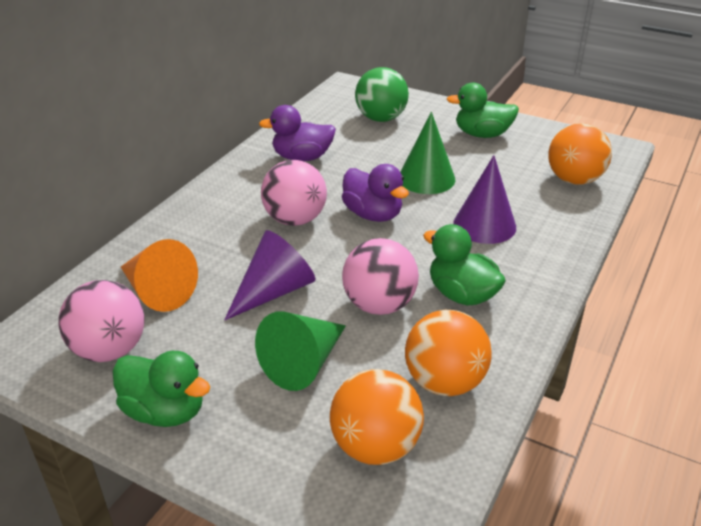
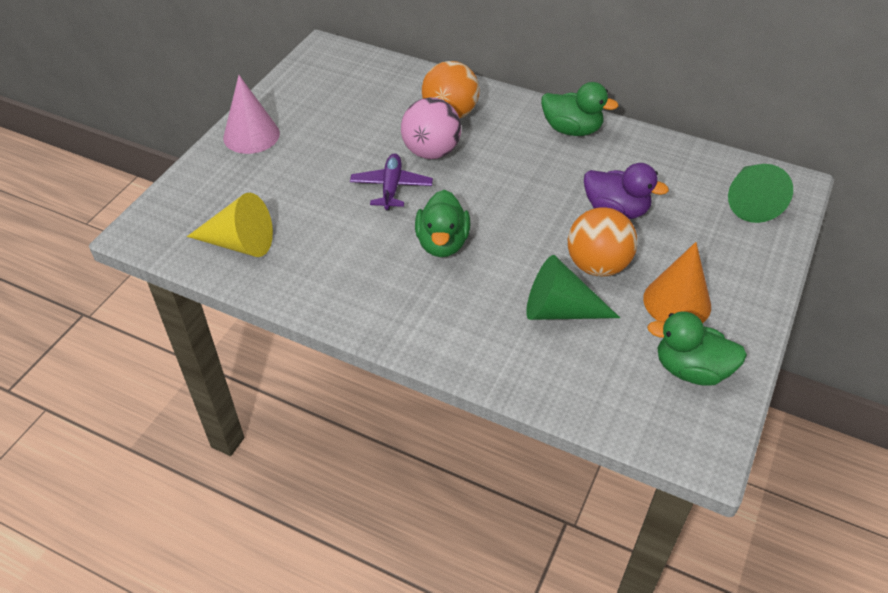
green ball: 1 -> 0
orange ball: 3 -> 2
pink ball: 3 -> 1
pink cone: 0 -> 1
purple cone: 2 -> 0
purple duck: 2 -> 1
purple plane: 0 -> 1
yellow cone: 0 -> 1

